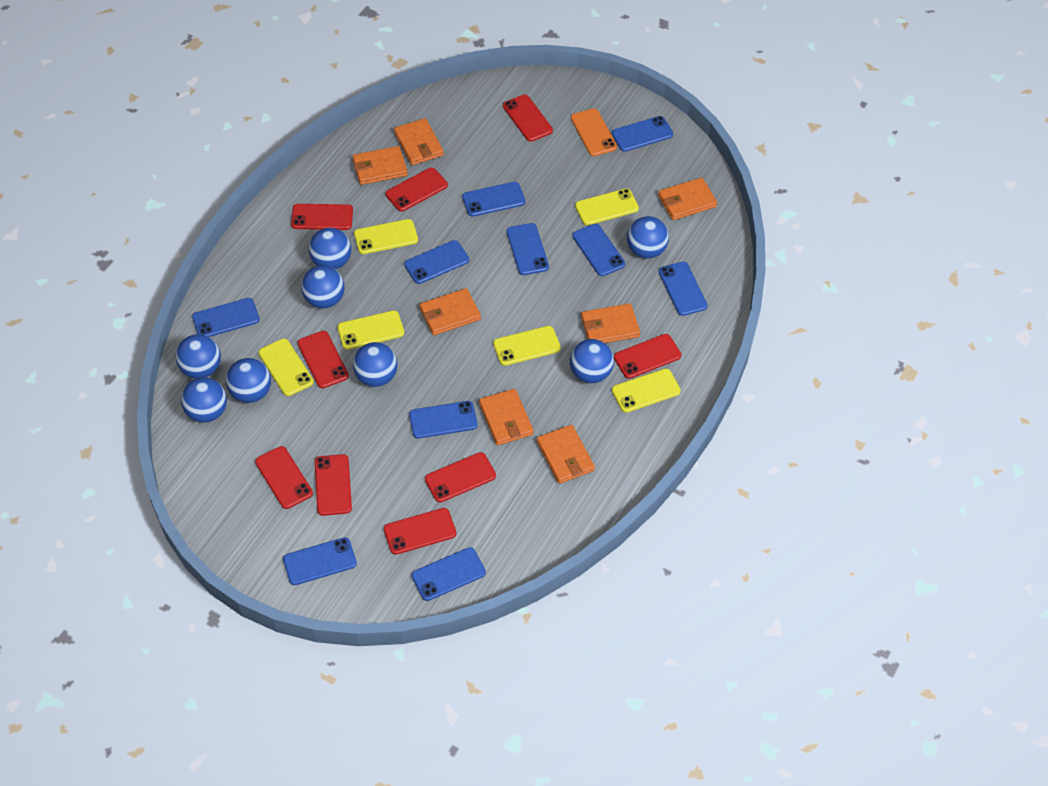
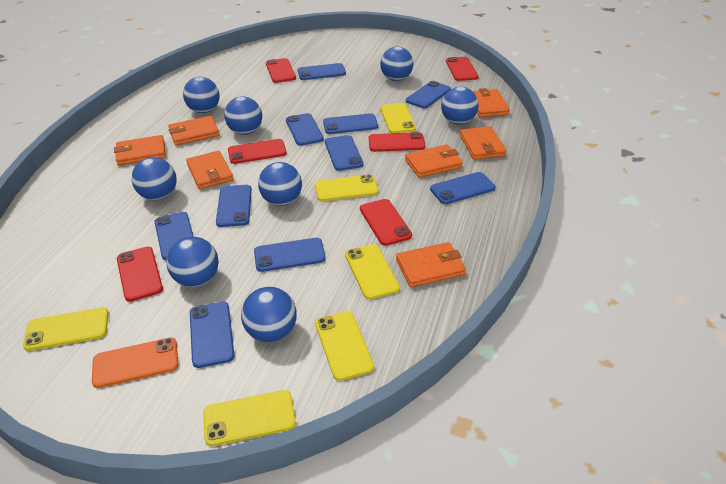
red phone: 9 -> 6

